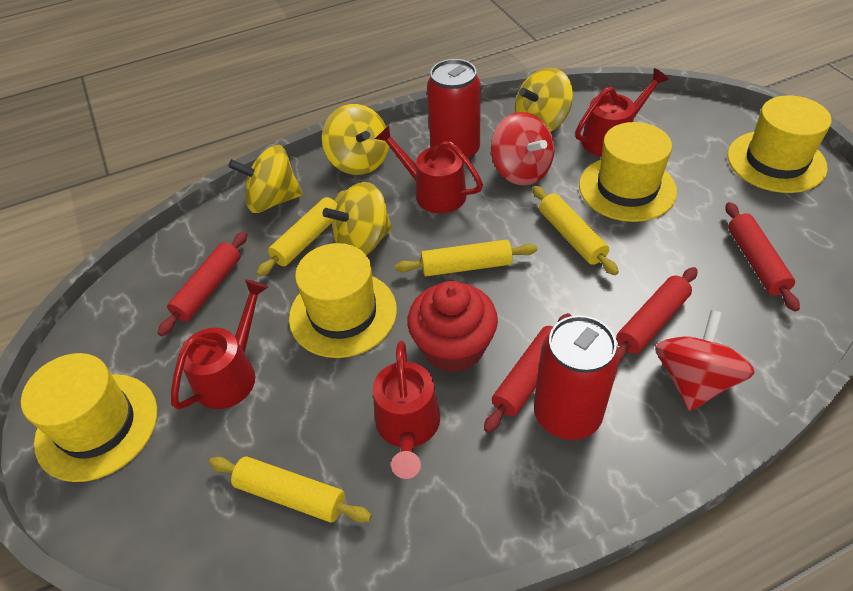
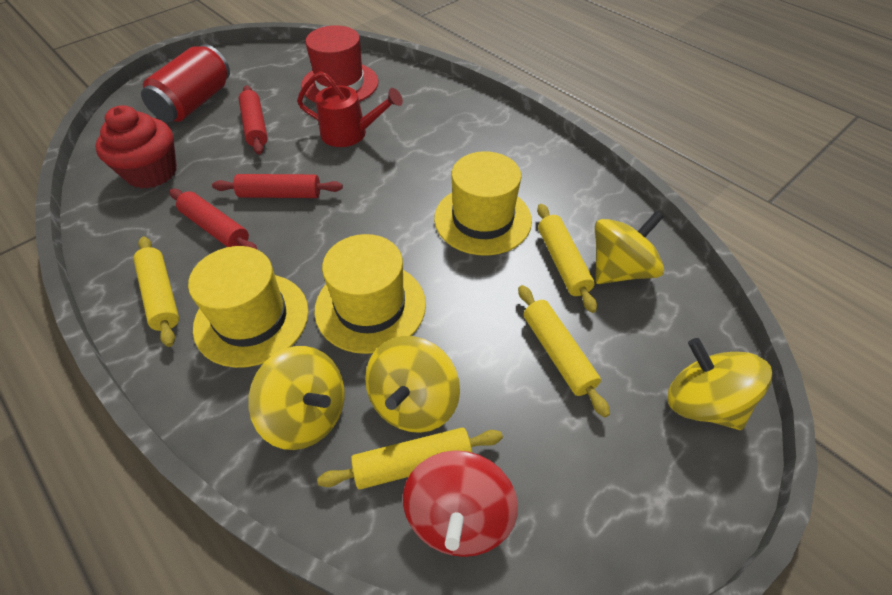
red can: 2 -> 1
red hat: 0 -> 1
red rolling pin: 4 -> 3
red spinning top: 2 -> 1
red watering can: 4 -> 1
yellow hat: 4 -> 3

